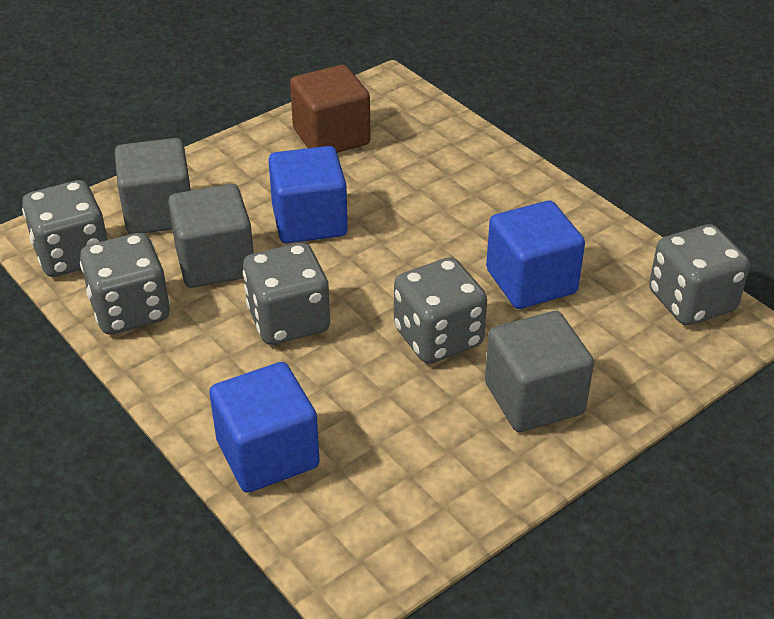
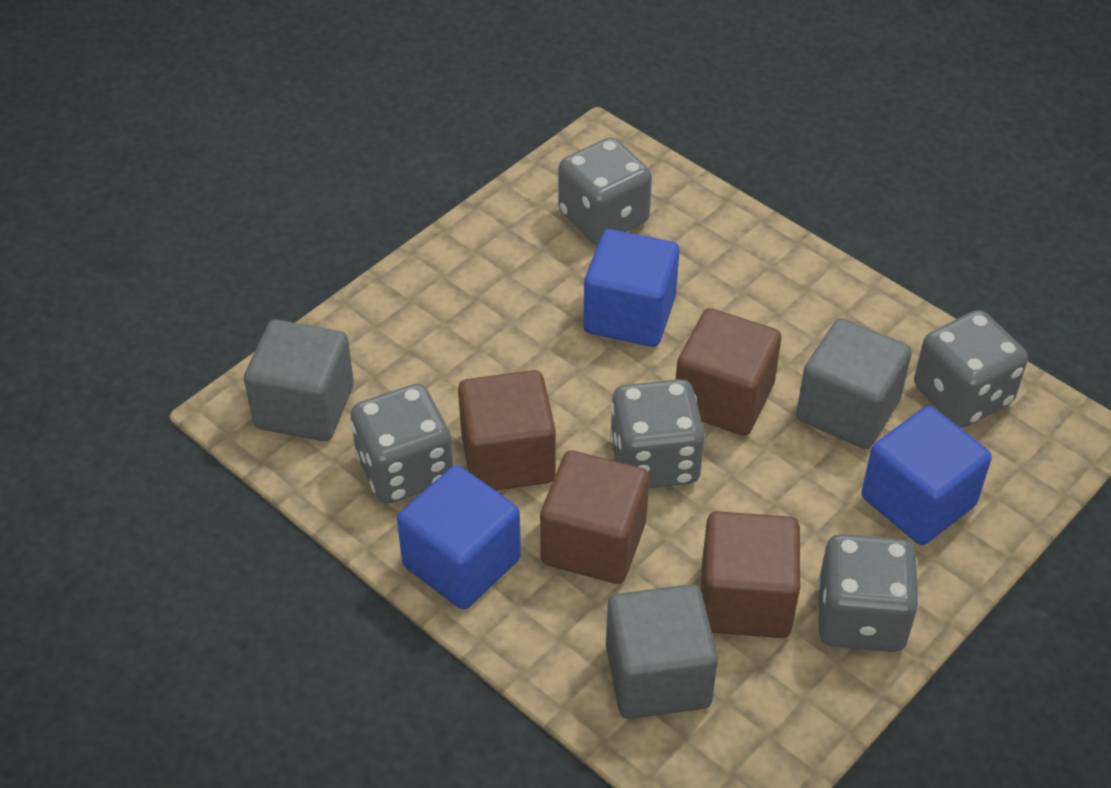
brown cube: 1 -> 4

